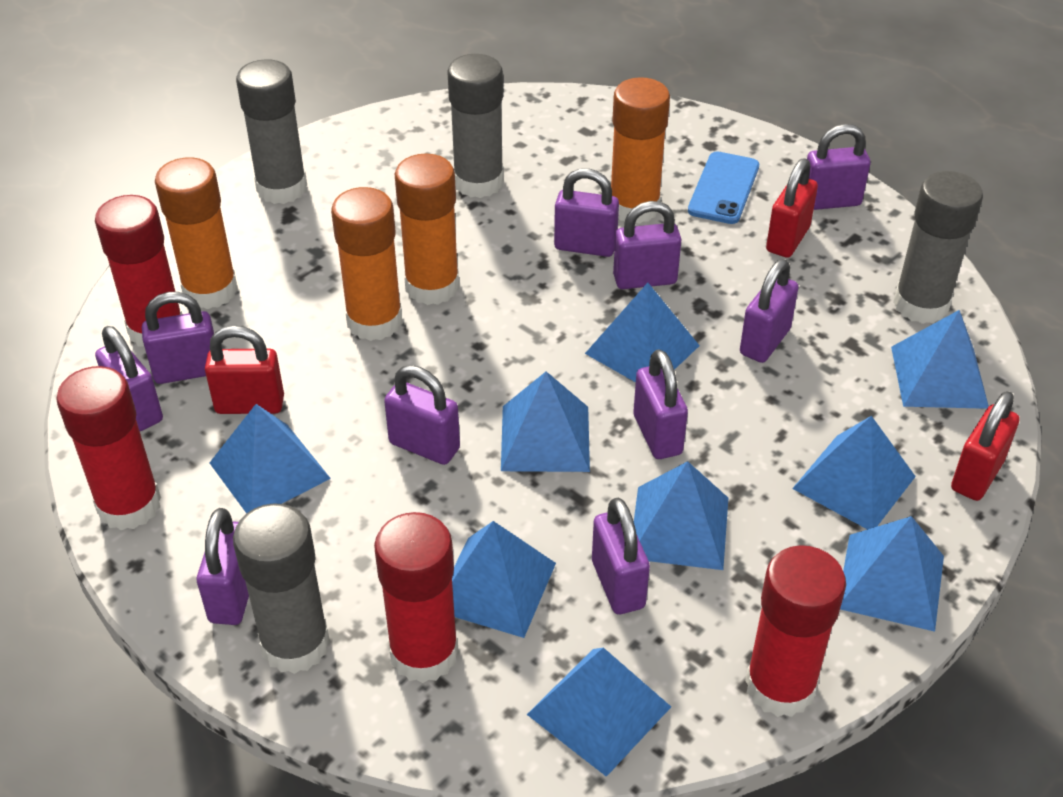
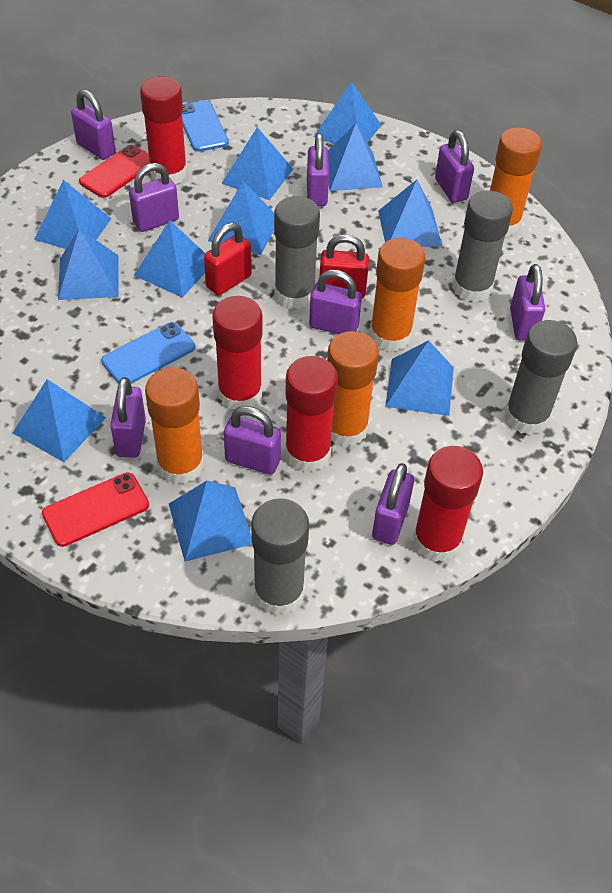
blue phone: 1 -> 2
blue pyramid: 9 -> 11
purple padlock: 10 -> 9
red padlock: 3 -> 2
red phone: 0 -> 2

